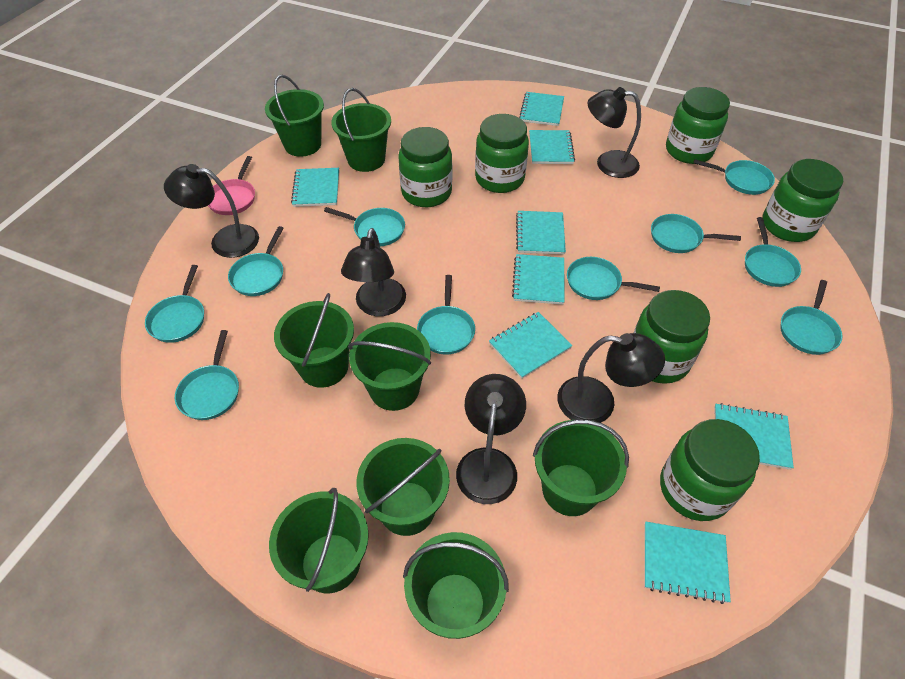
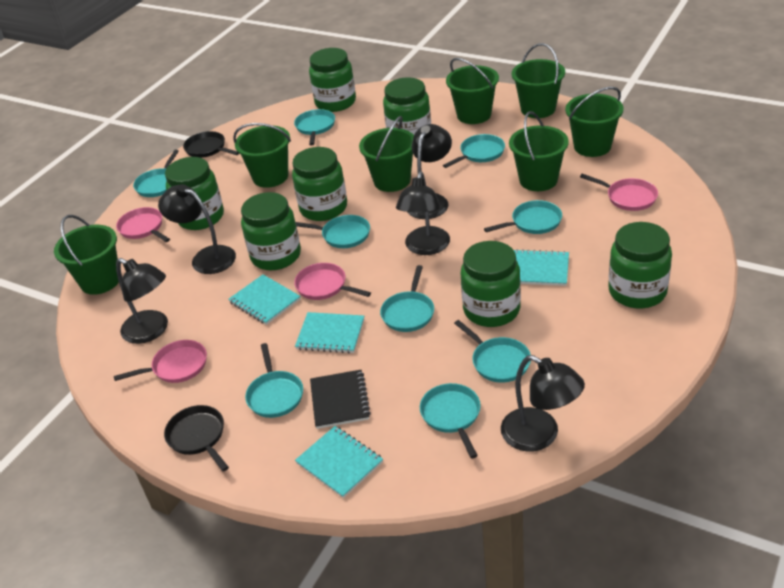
black notebook: 0 -> 1
black pan: 0 -> 2
green bucket: 8 -> 7
green jar: 6 -> 7
pink pan: 1 -> 4
turquoise notebook: 8 -> 4
turquoise pan: 10 -> 9

